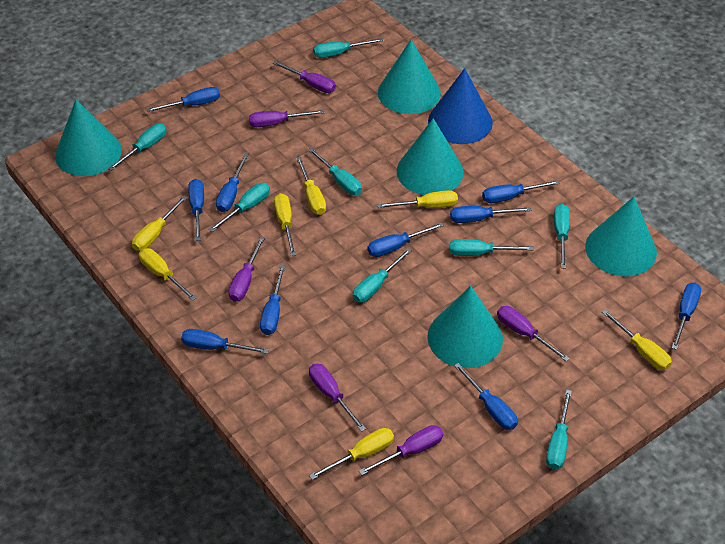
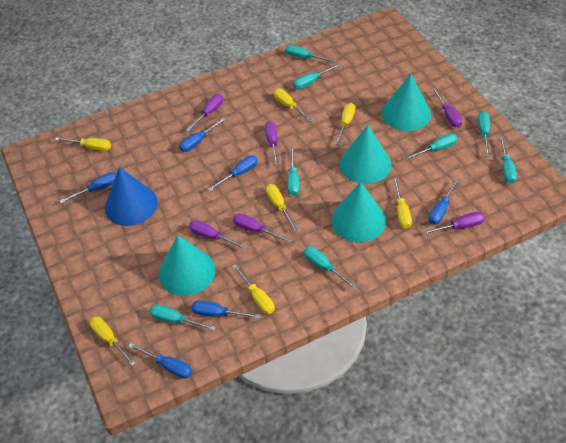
blue screwdriver: 10 -> 6
turquoise cone: 5 -> 4

